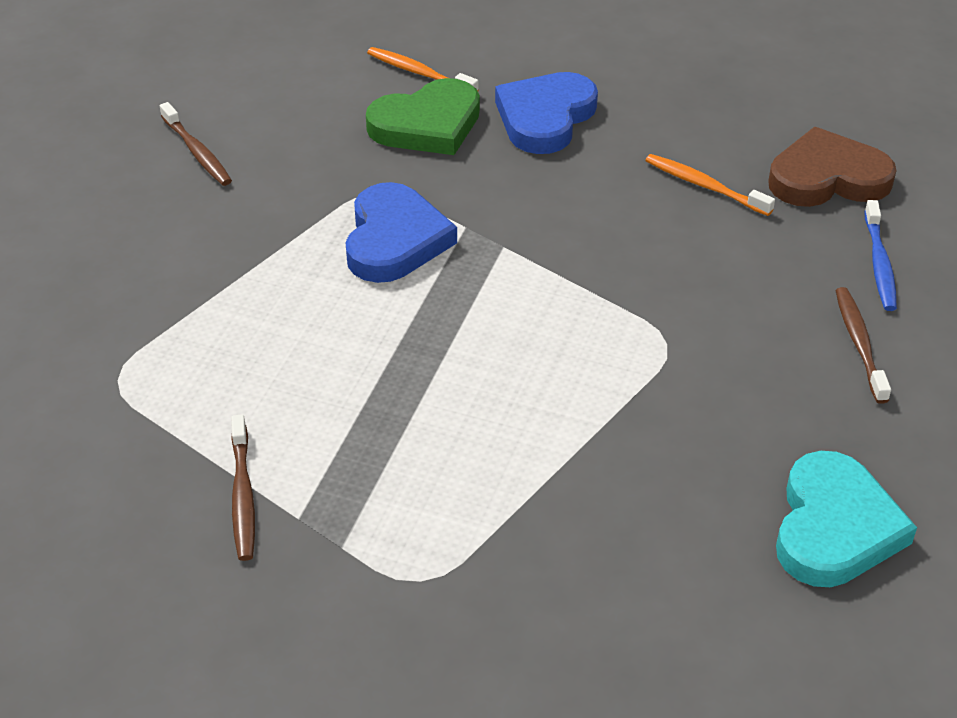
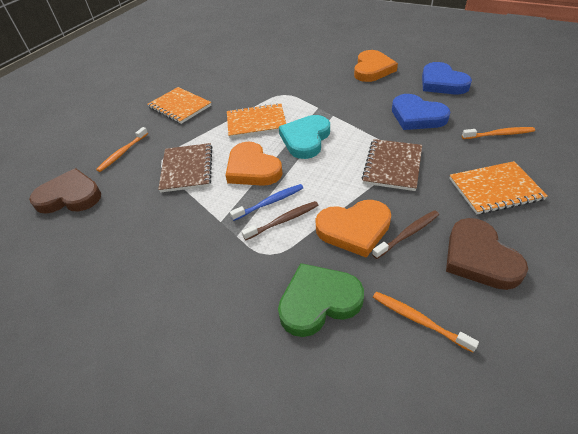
brown heart: 1 -> 2
brown notebook: 0 -> 2
brown toothbrush: 3 -> 2
orange heart: 0 -> 3
orange notebook: 0 -> 3
orange toothbrush: 2 -> 3

